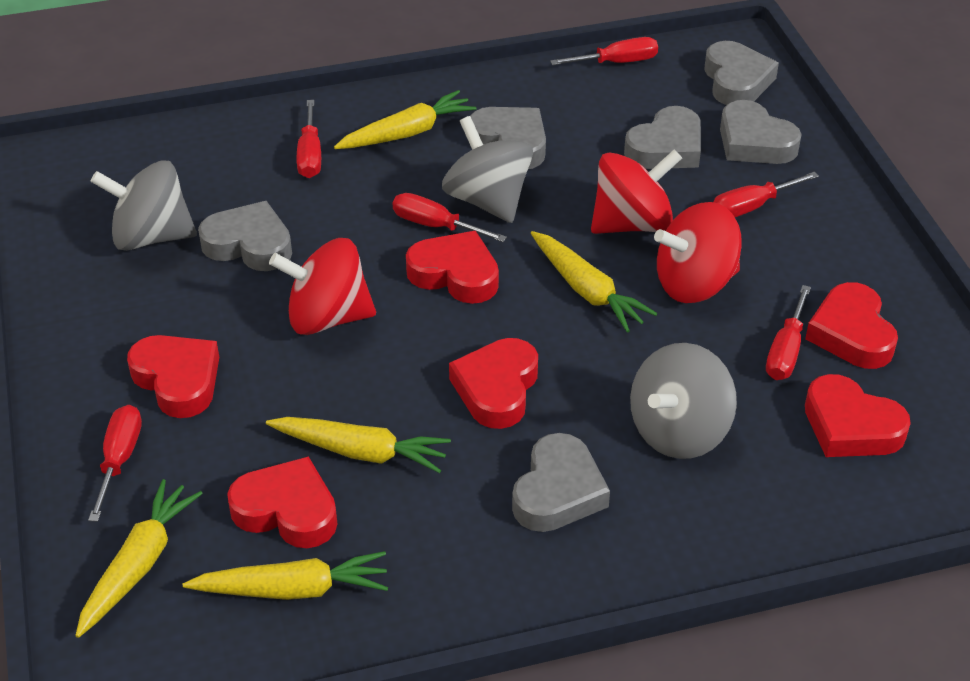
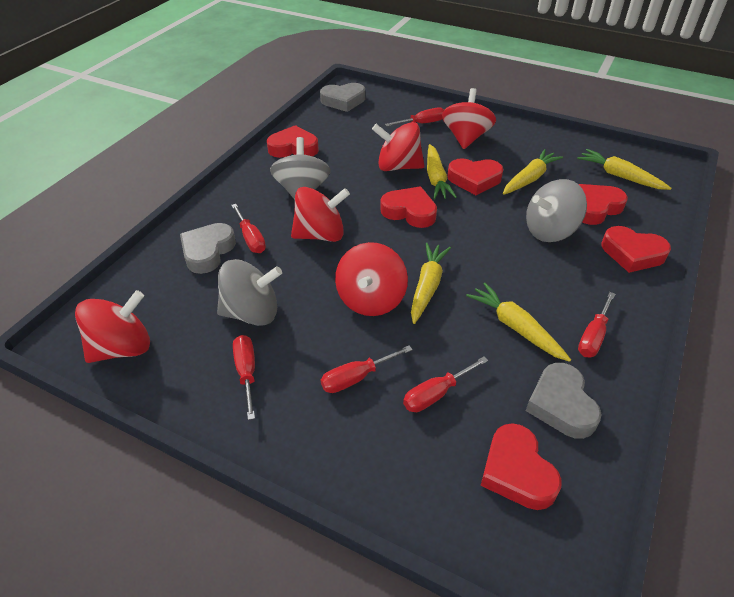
grey heart: 6 -> 3
red spinning top: 3 -> 5

